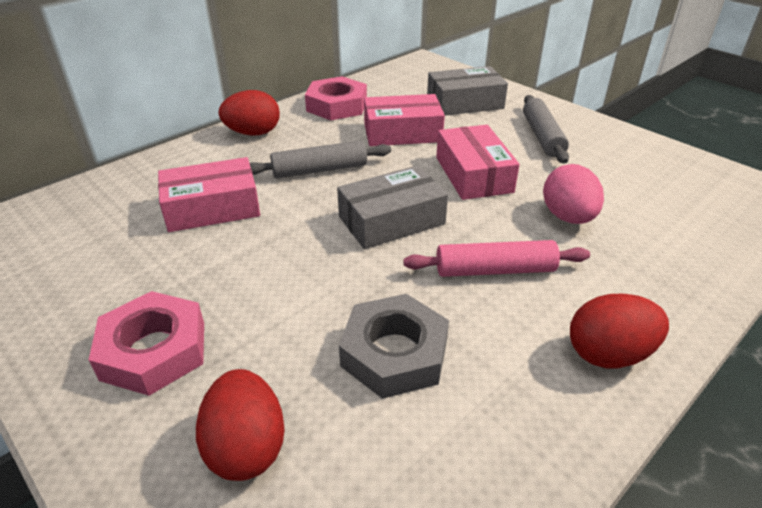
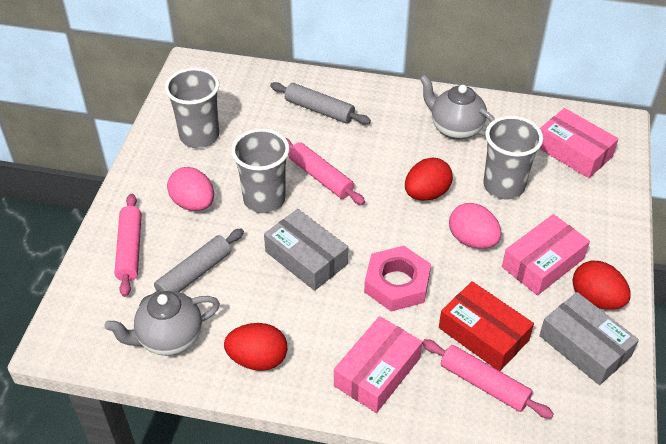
grey cup: 0 -> 3
grey nut: 1 -> 0
grey teapot: 0 -> 2
pink egg: 1 -> 2
pink nut: 2 -> 1
pink rolling pin: 1 -> 3
red box: 0 -> 1

